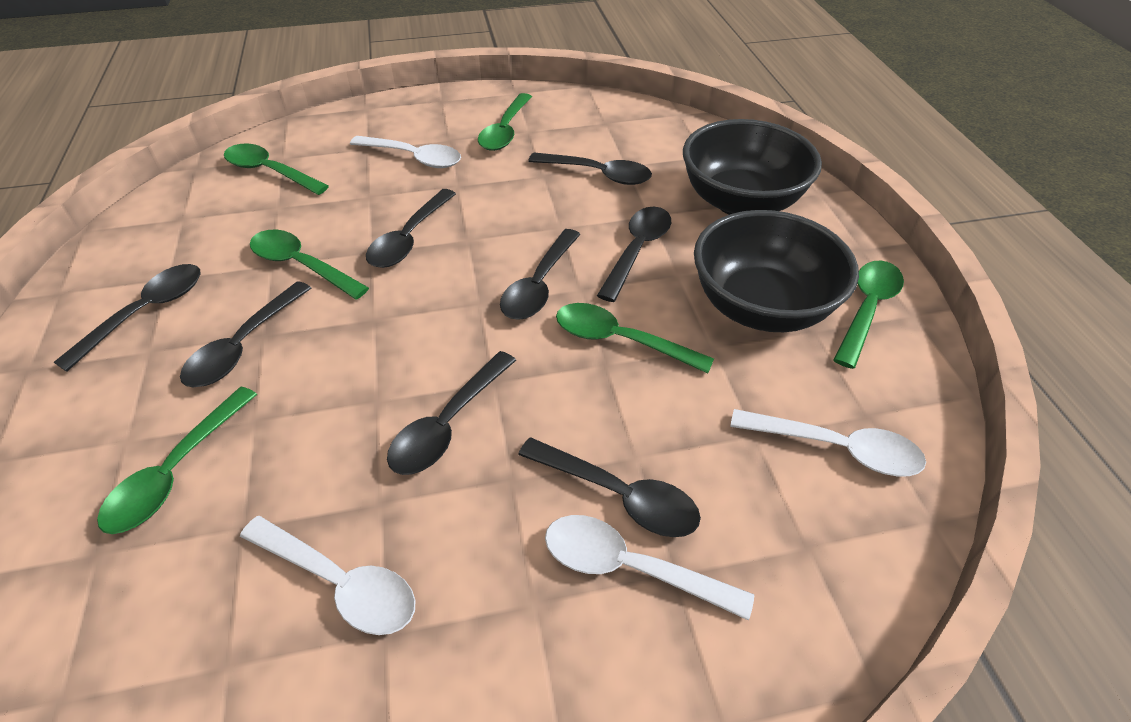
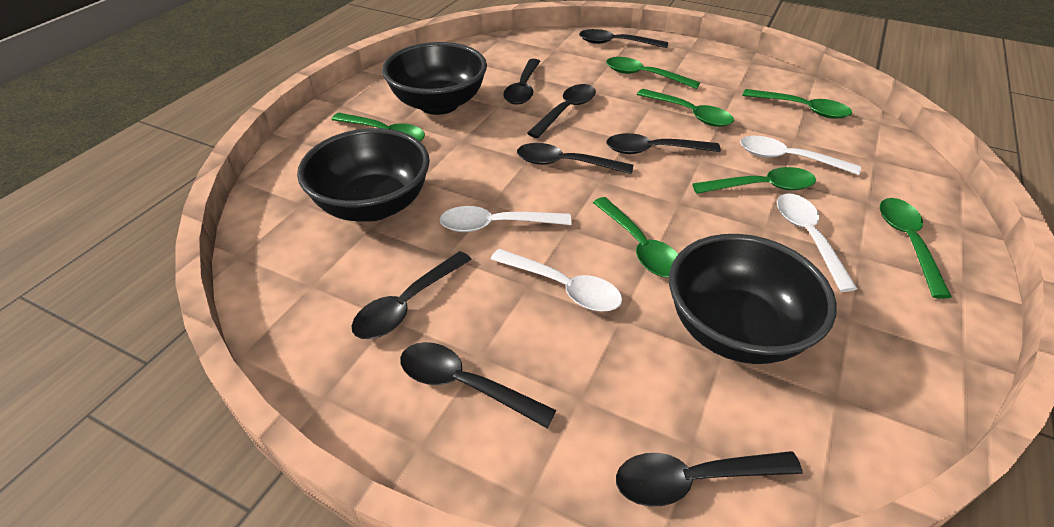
black bowl: 2 -> 3
green spoon: 6 -> 7

